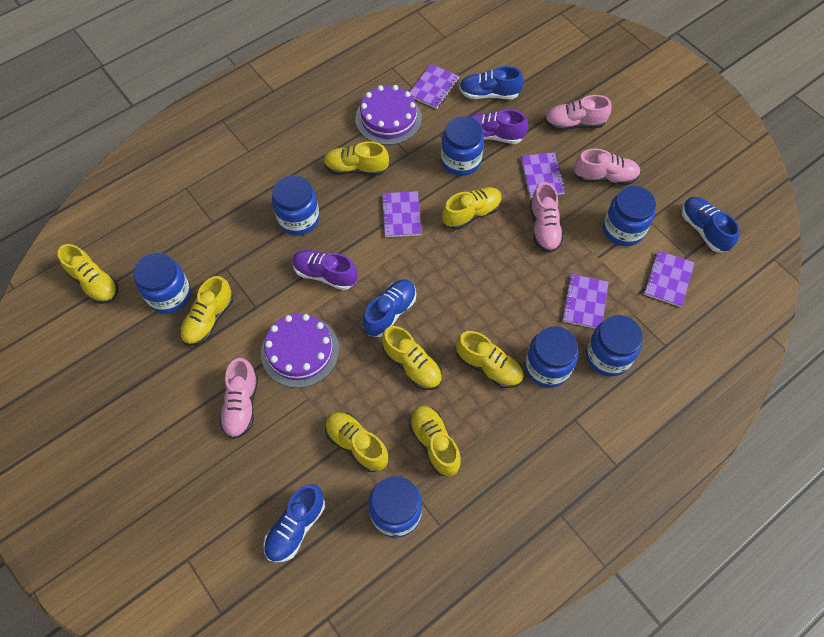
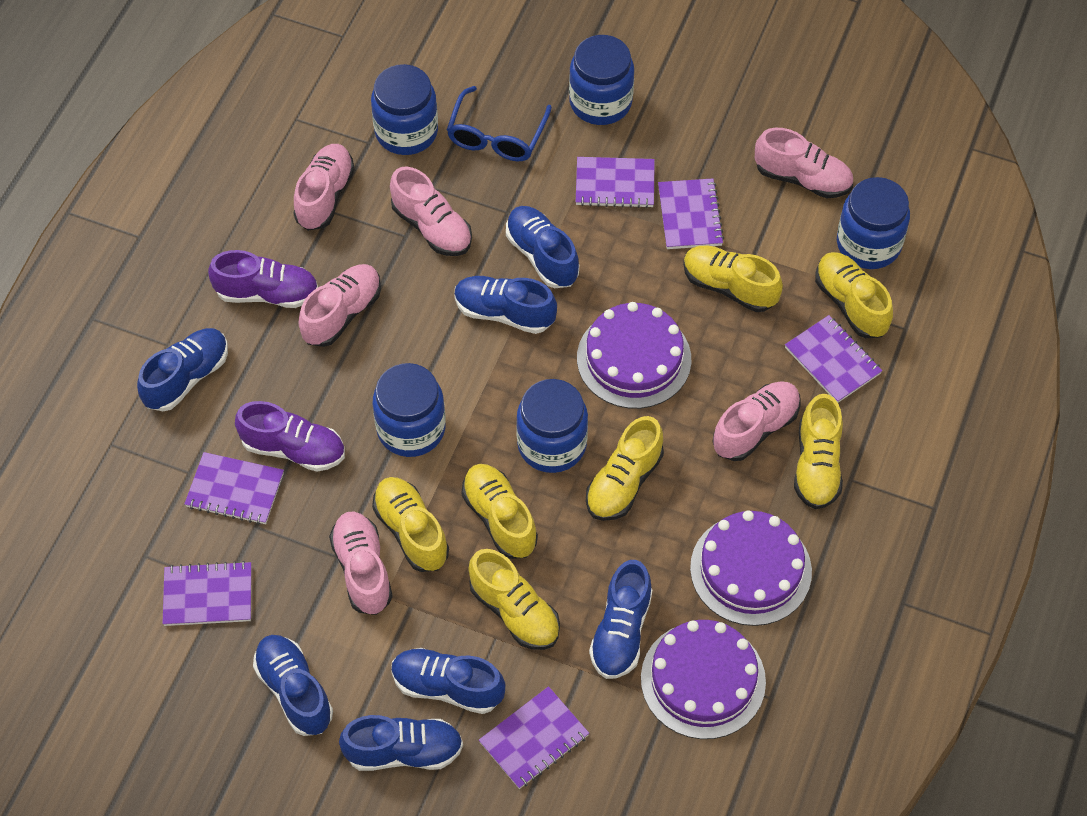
blue glasses: 0 -> 1
blue jar: 7 -> 5
blue shoe: 4 -> 7
pink shoe: 4 -> 6
purple cake: 2 -> 3
purple notebook: 5 -> 6
yellow shoe: 8 -> 7

